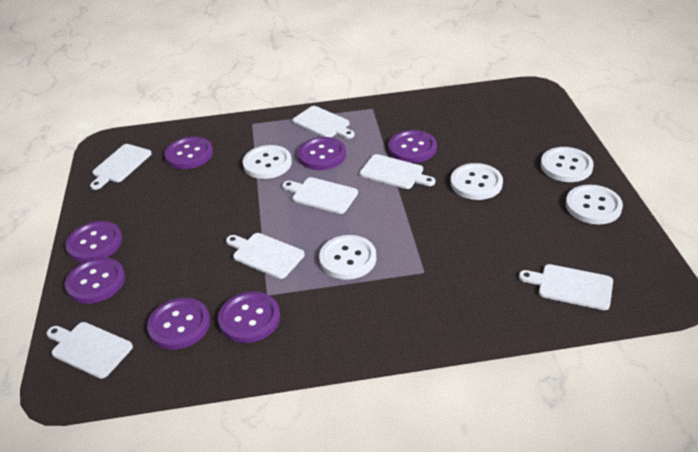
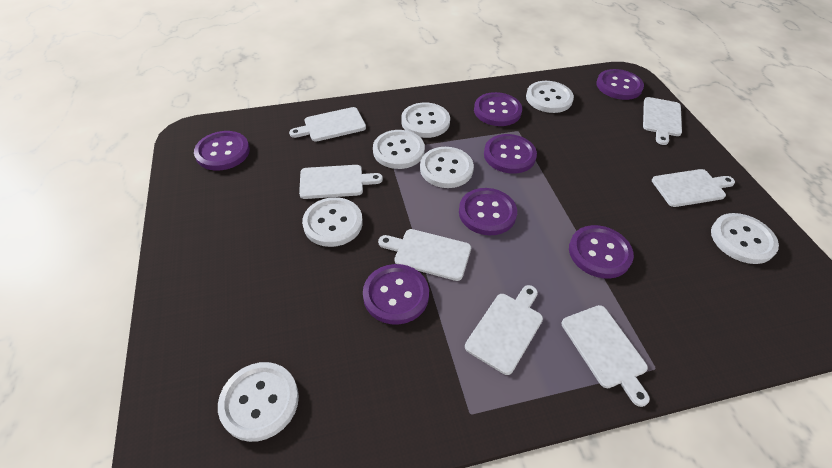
white button: 5 -> 7

